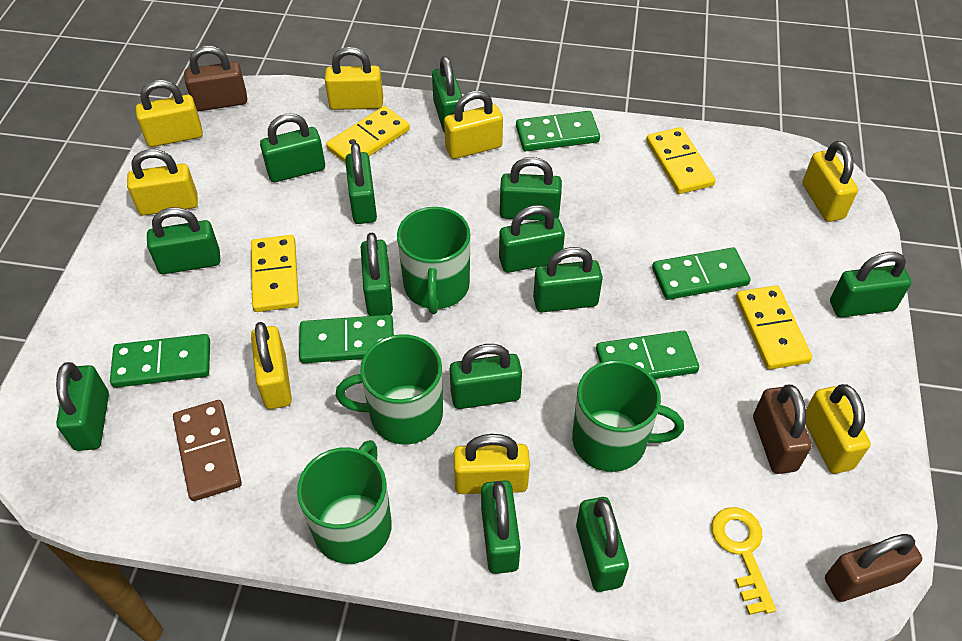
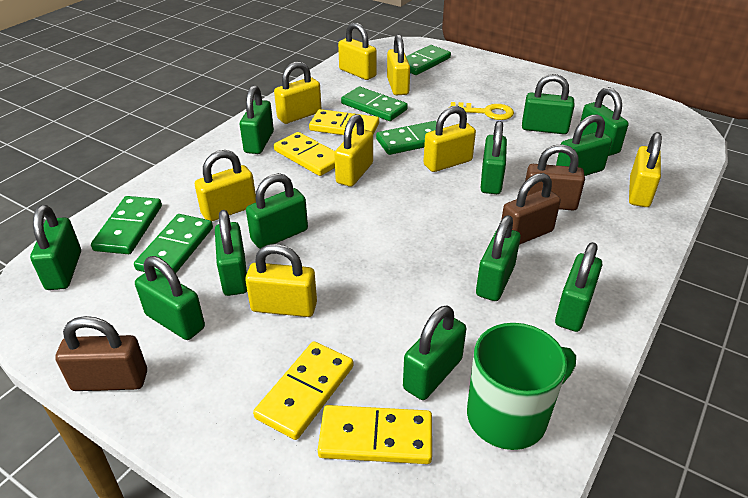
brown domino: 1 -> 0
green mug: 4 -> 1
green padlock: 13 -> 12

